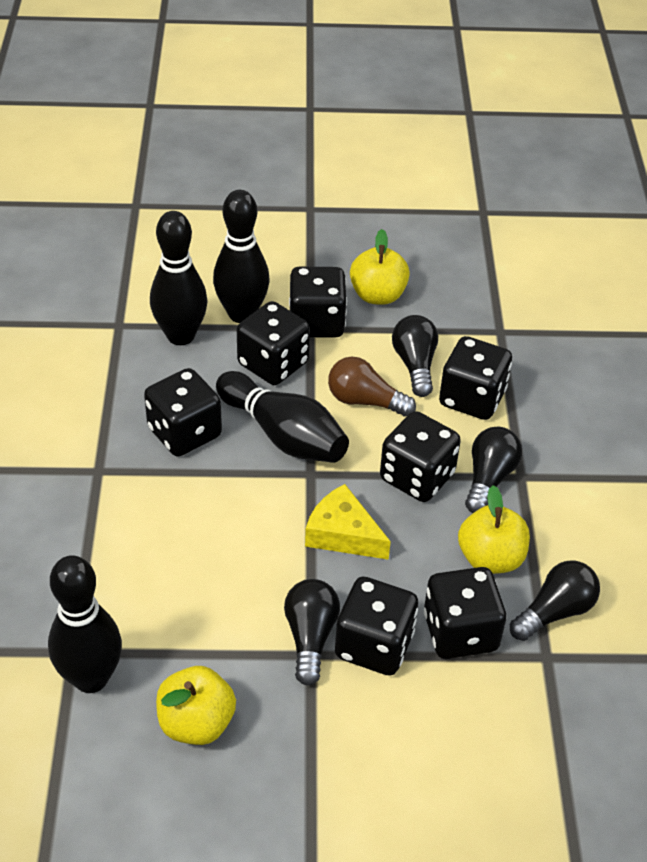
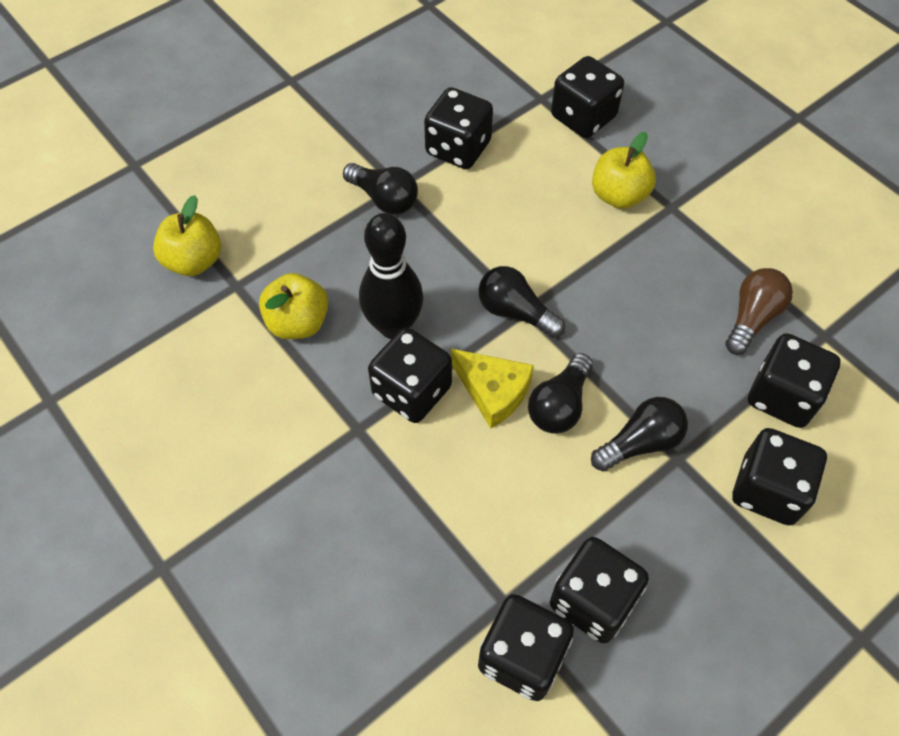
black bowling pin: 4 -> 1

